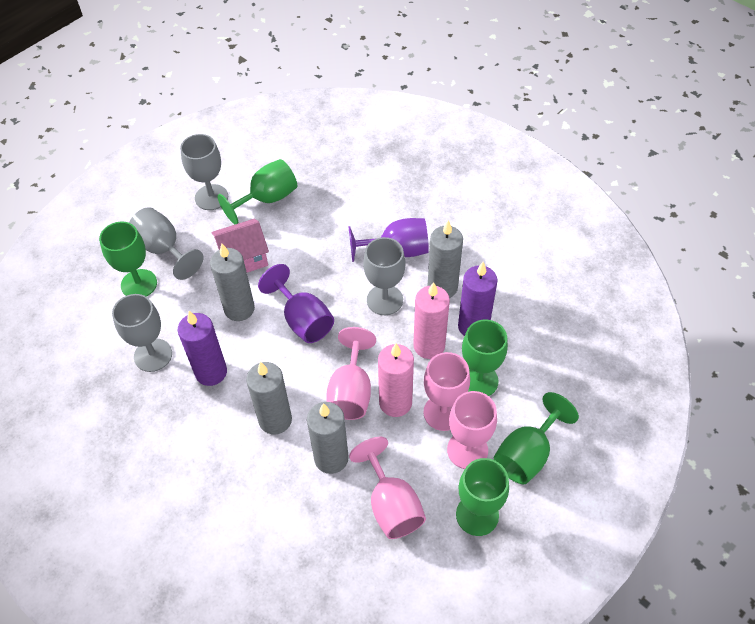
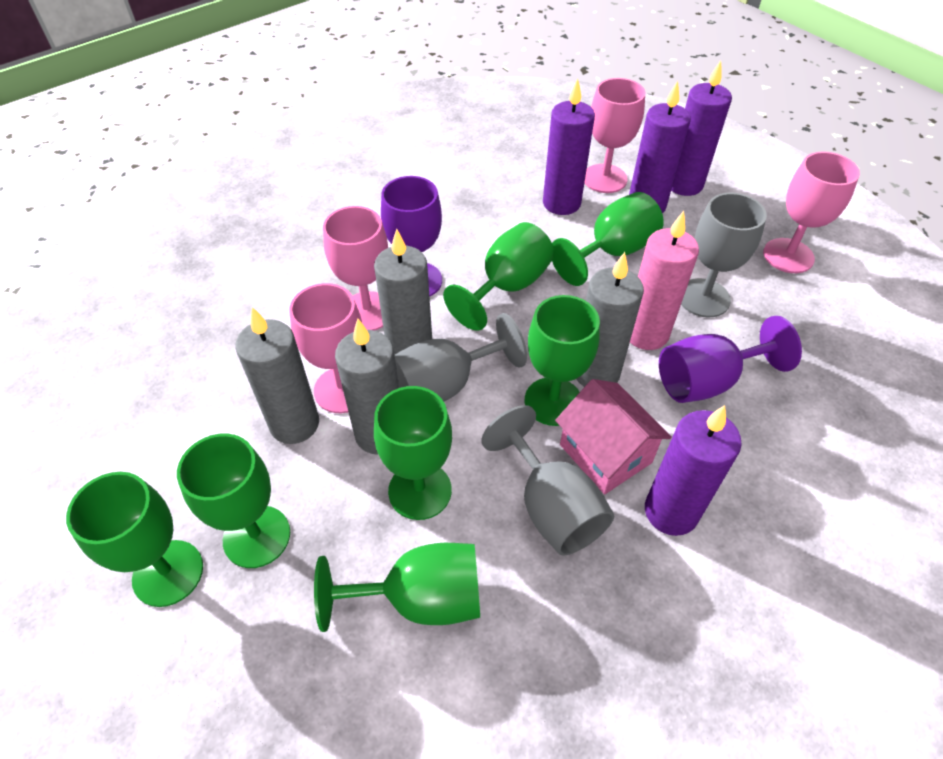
green goblet: 5 -> 7
grey goblet: 4 -> 3
pink candle: 2 -> 1
purple candle: 2 -> 4

